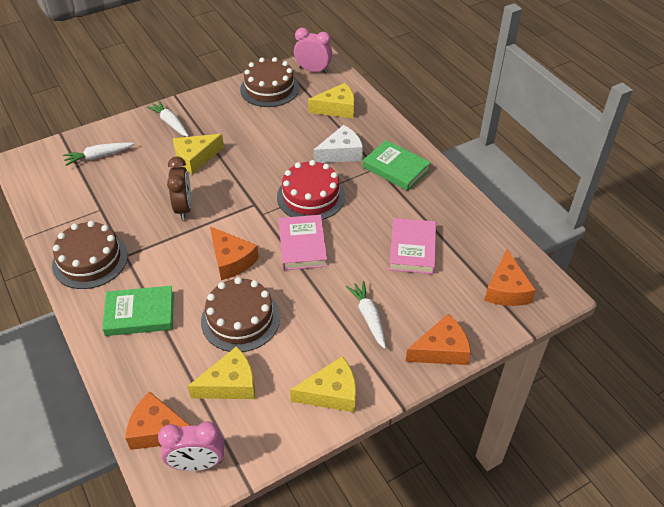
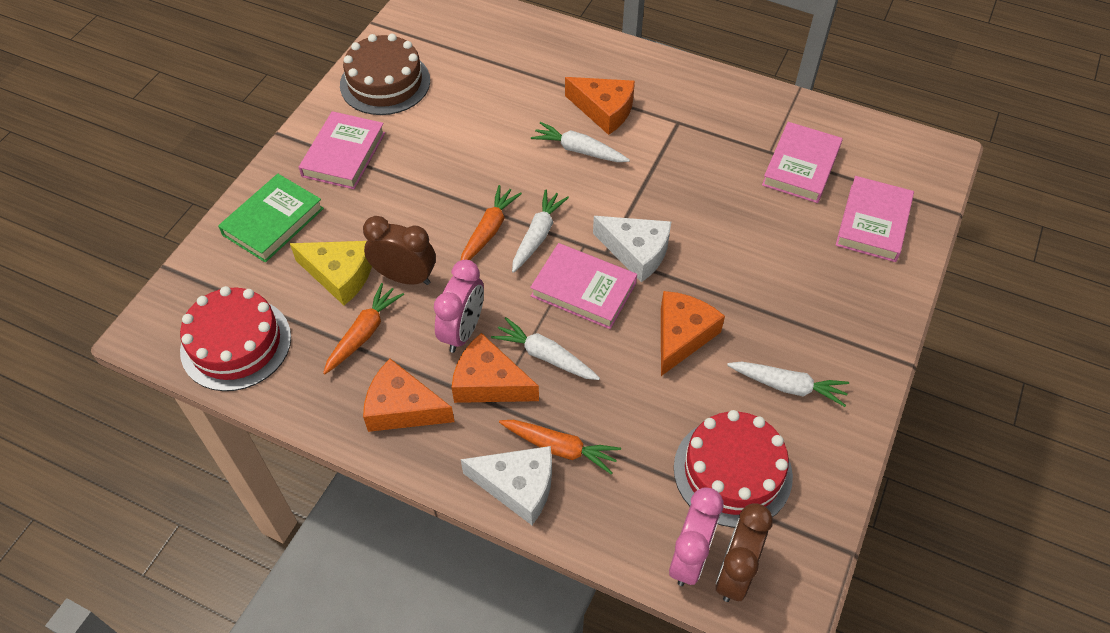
brown cake: 3 -> 1
brown clock: 1 -> 2
green book: 2 -> 1
orange carrot: 0 -> 3
pink book: 2 -> 4
red cake: 1 -> 2
white carrot: 3 -> 4
white cheese: 1 -> 2
yellow cheese: 4 -> 1

